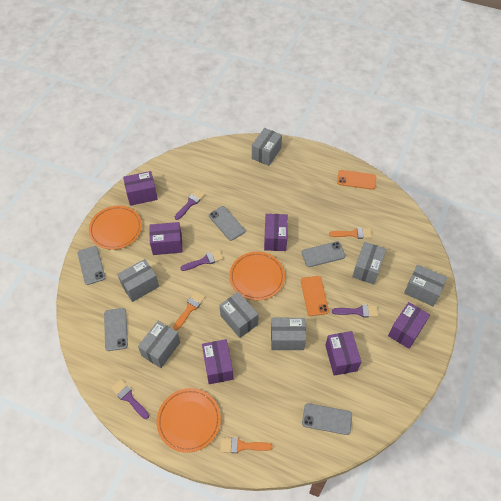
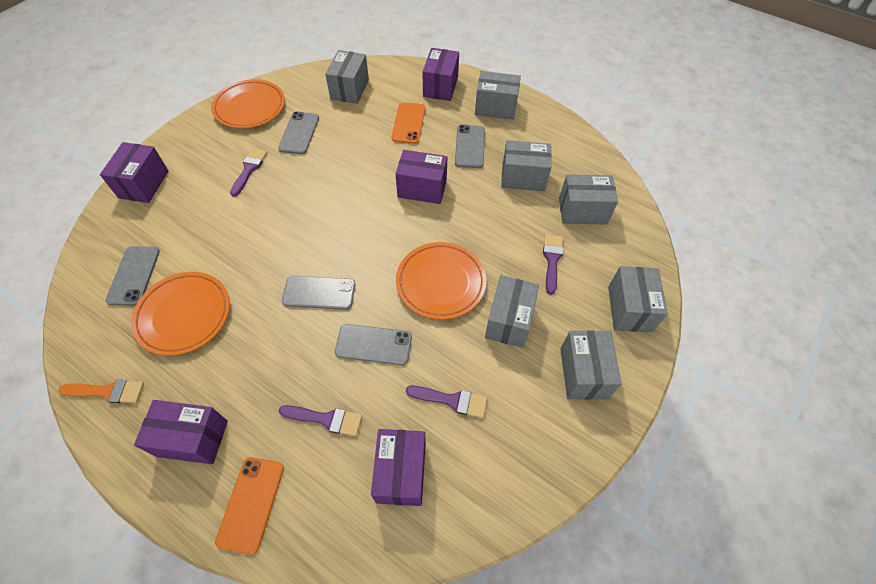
orange brush: 3 -> 1
purple box: 6 -> 5

